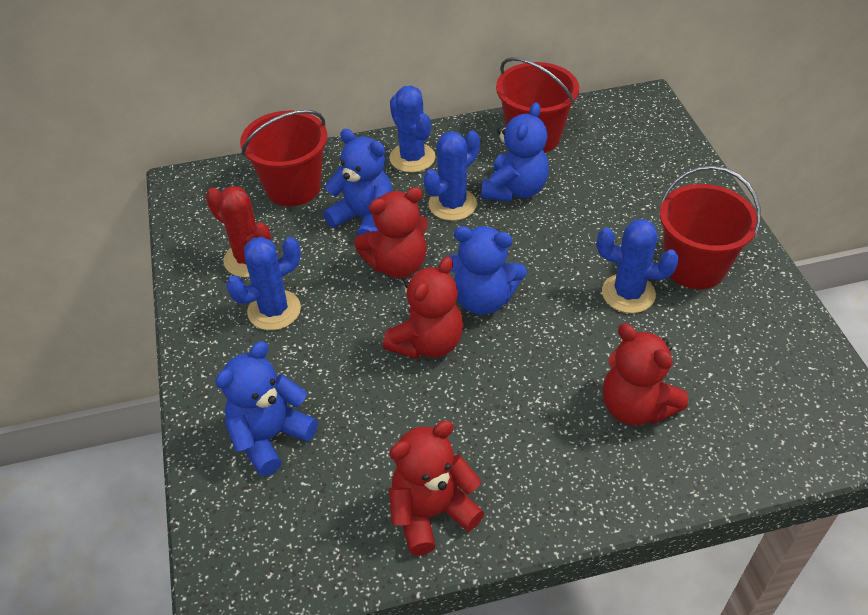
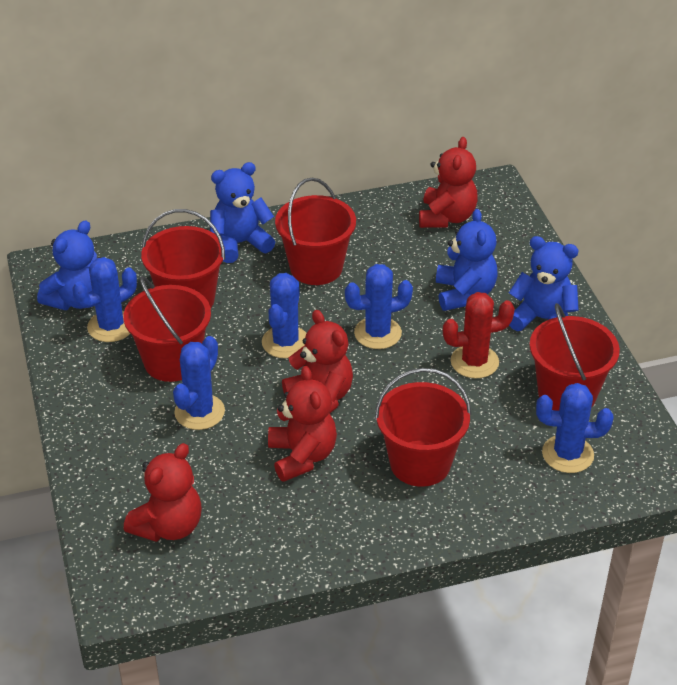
blue cactus: 4 -> 5
red bucket: 3 -> 5

